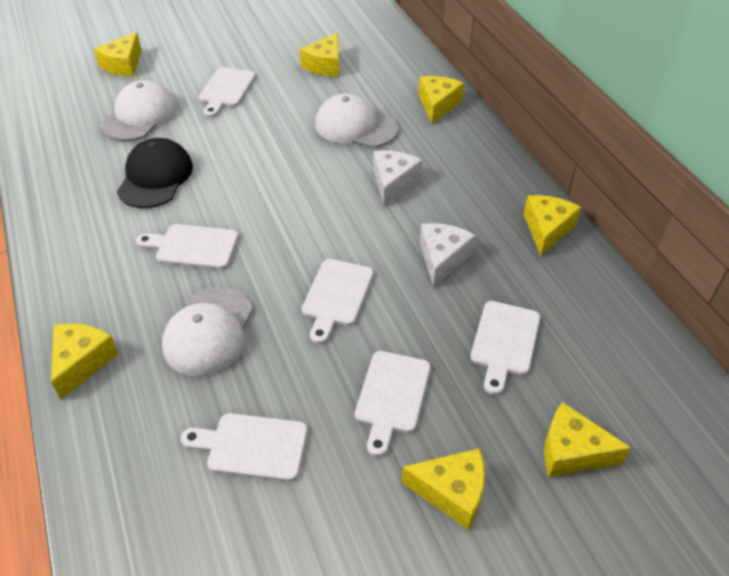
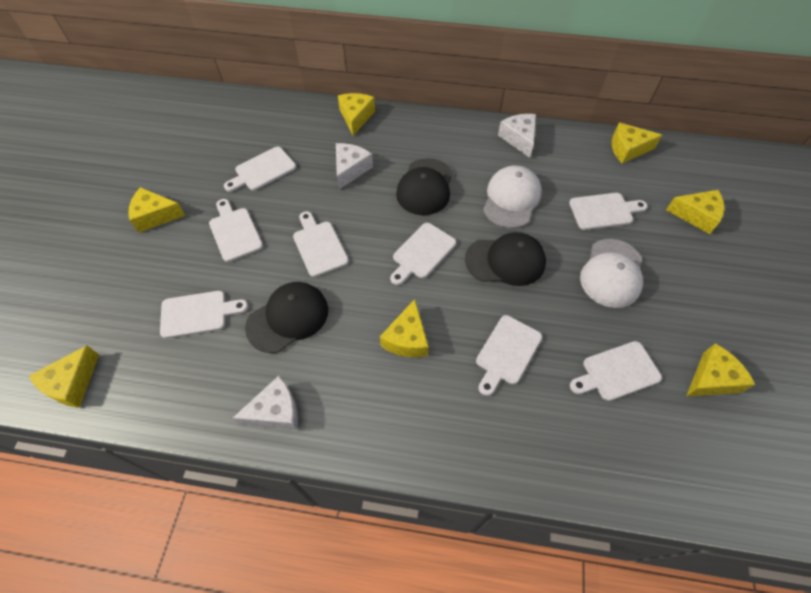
black cap: 1 -> 3
white cap: 3 -> 2
white cheese: 2 -> 3
white cutting board: 6 -> 8

